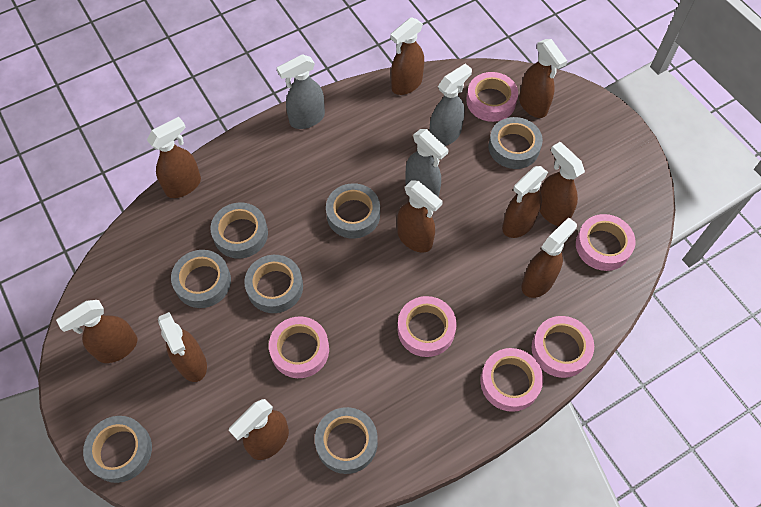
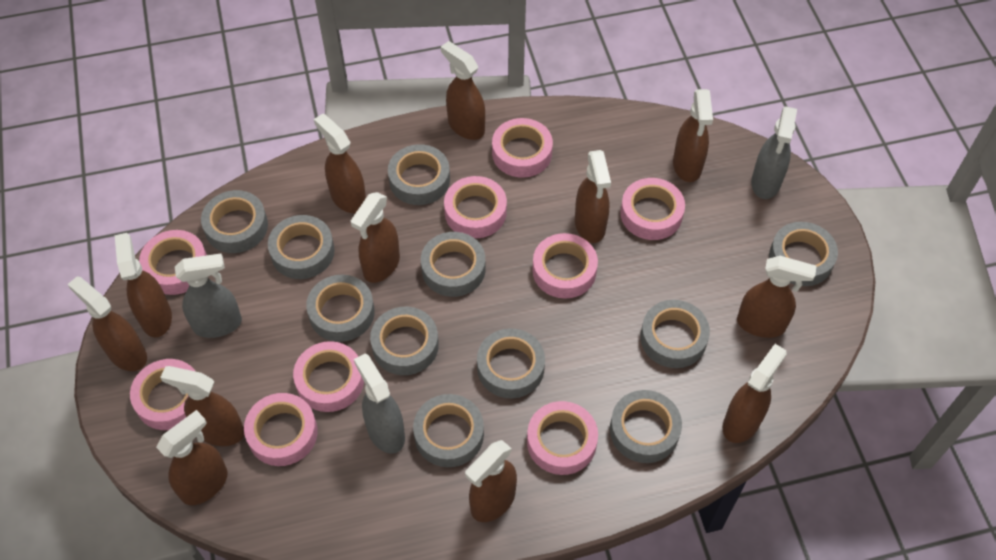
brown spray bottle: 10 -> 12
grey tape: 7 -> 11
pink tape: 6 -> 9

